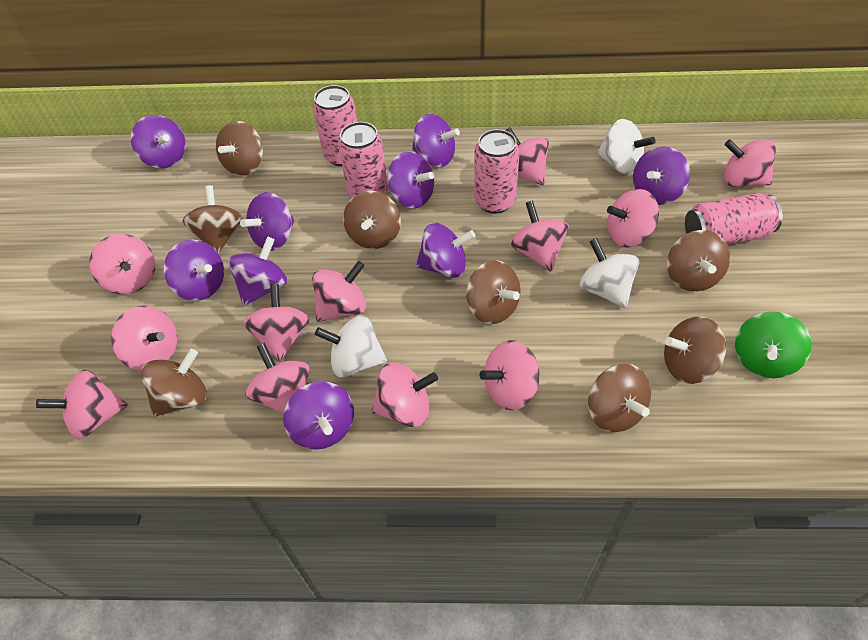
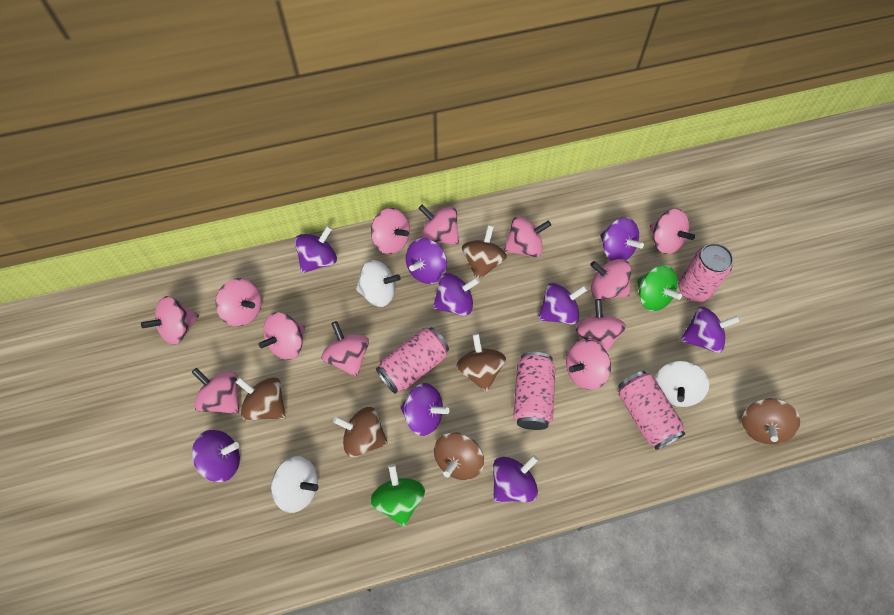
brown spinning top: 8 -> 6
green spinning top: 1 -> 2

